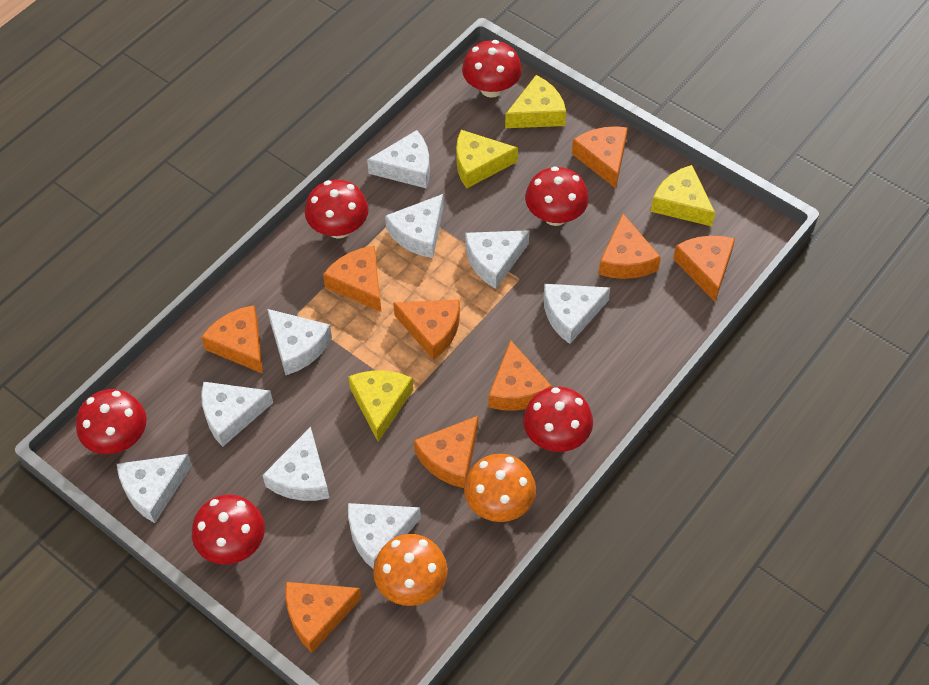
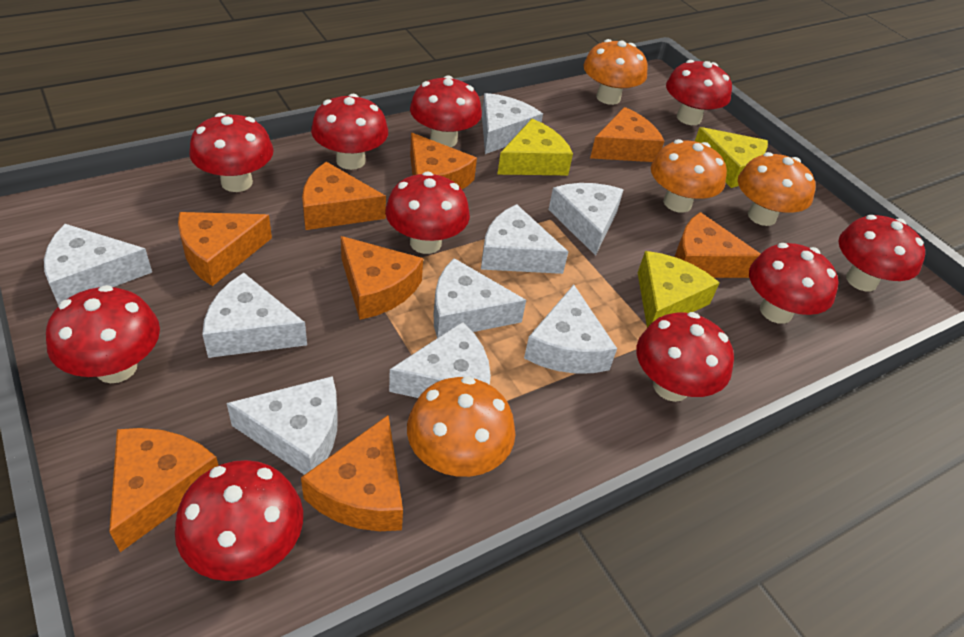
orange cheese: 9 -> 8
orange mushroom: 2 -> 4
red mushroom: 6 -> 10
yellow cheese: 4 -> 3

